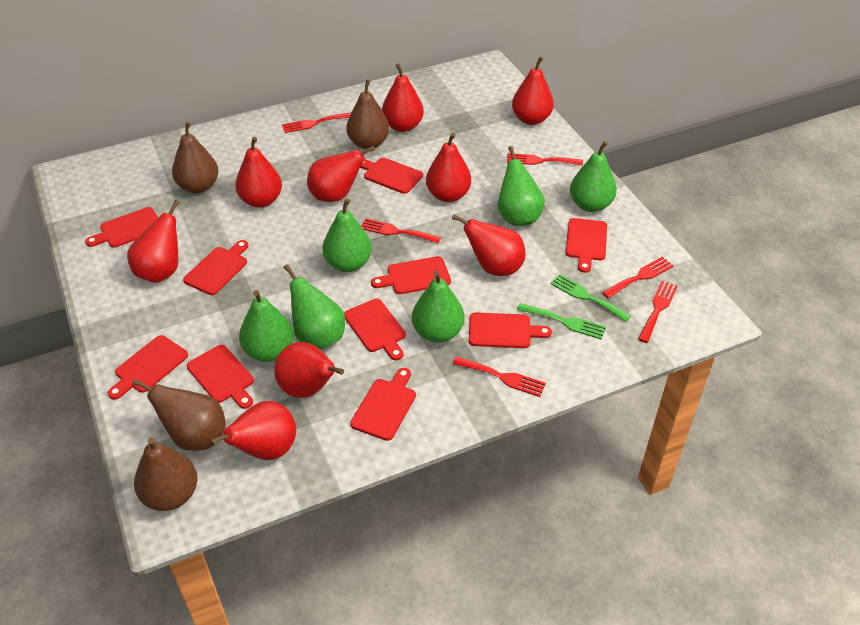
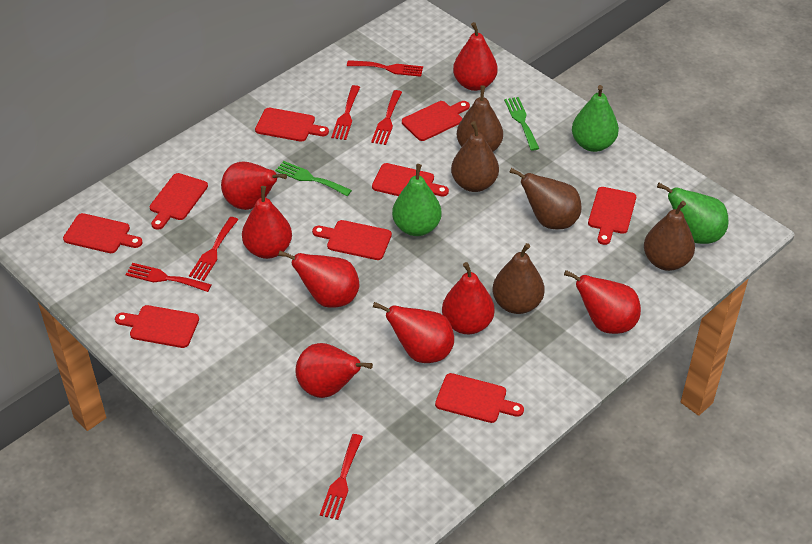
brown pear: 4 -> 5
green pear: 6 -> 3
red cutting board: 10 -> 9
red pear: 9 -> 8

